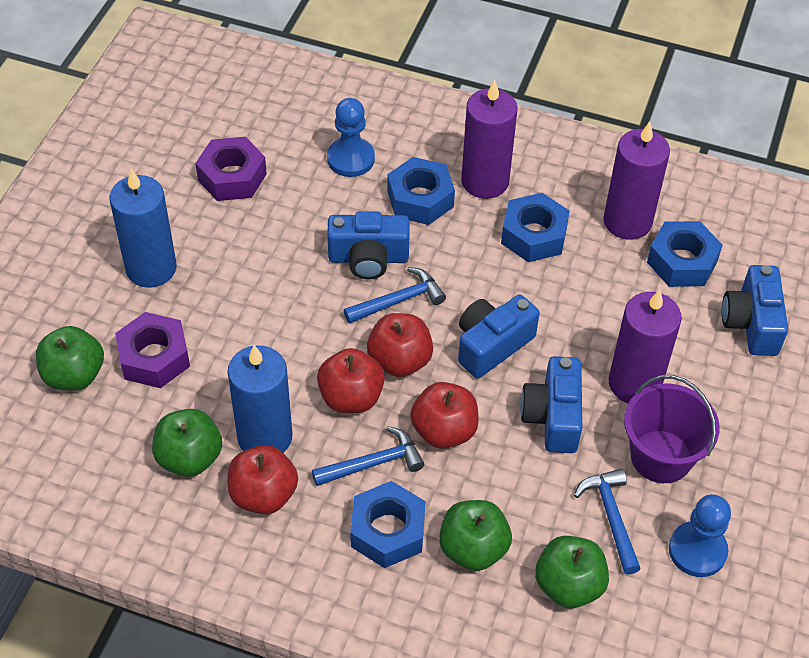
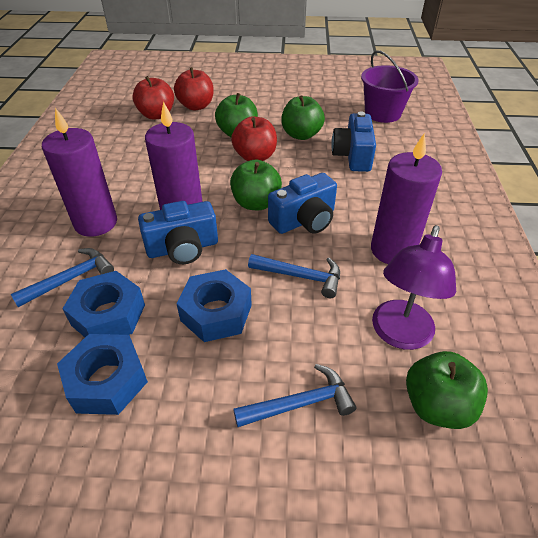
blue camera: 4 -> 3
blue candle: 2 -> 0
blue nut: 4 -> 3
blue pawn: 2 -> 0
purple lamp: 0 -> 1
purple nut: 2 -> 0
red apple: 4 -> 3

